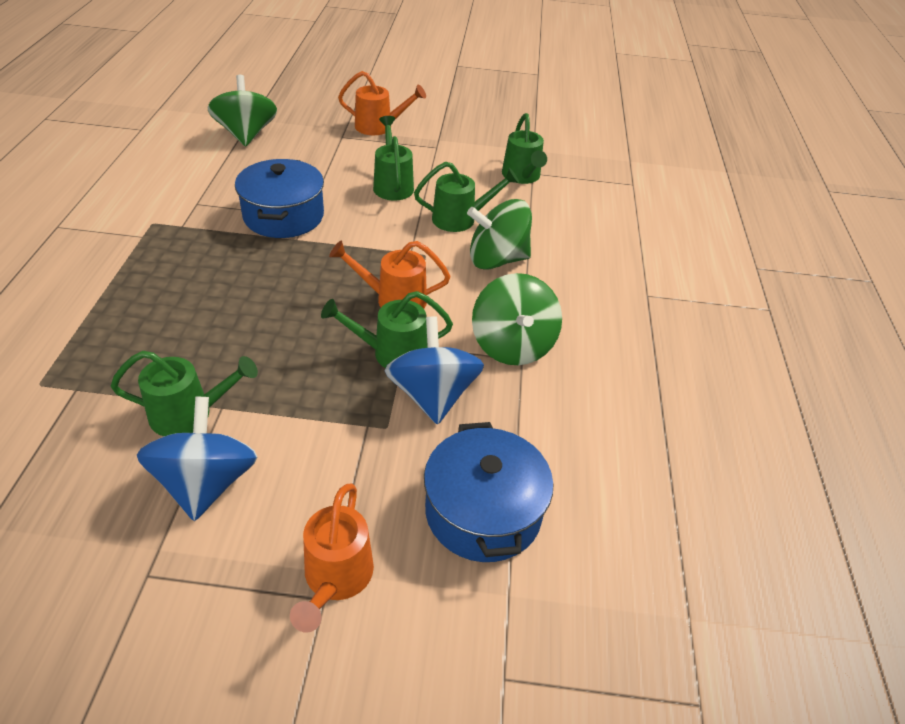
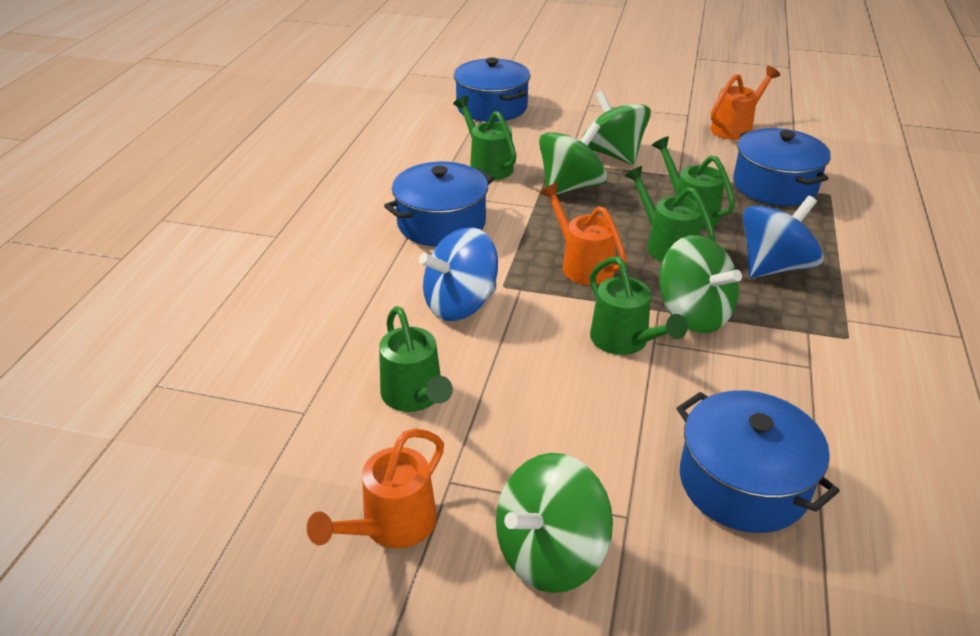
blue pot: 2 -> 4
green spinning top: 3 -> 4

